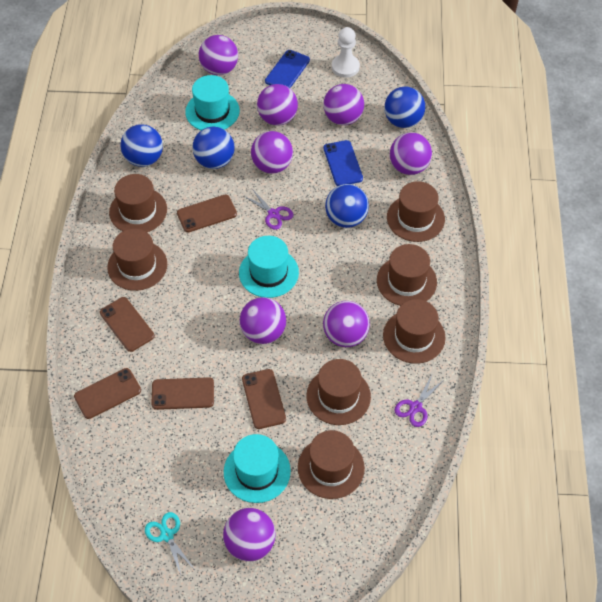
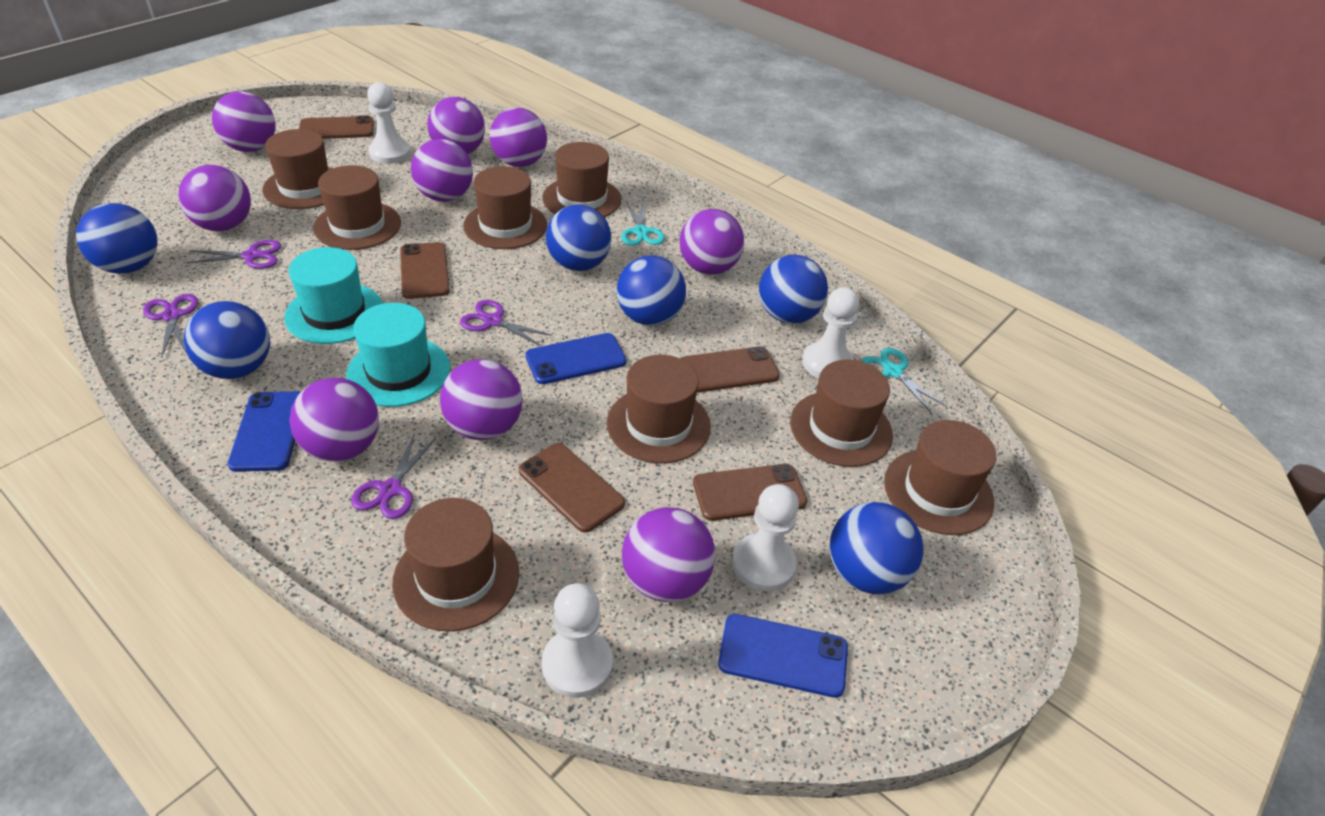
blue ball: 4 -> 6
blue phone: 2 -> 3
brown hat: 7 -> 8
purple ball: 8 -> 9
purple scissors: 2 -> 4
turquoise hat: 3 -> 2
turquoise scissors: 1 -> 2
white pawn: 1 -> 4

